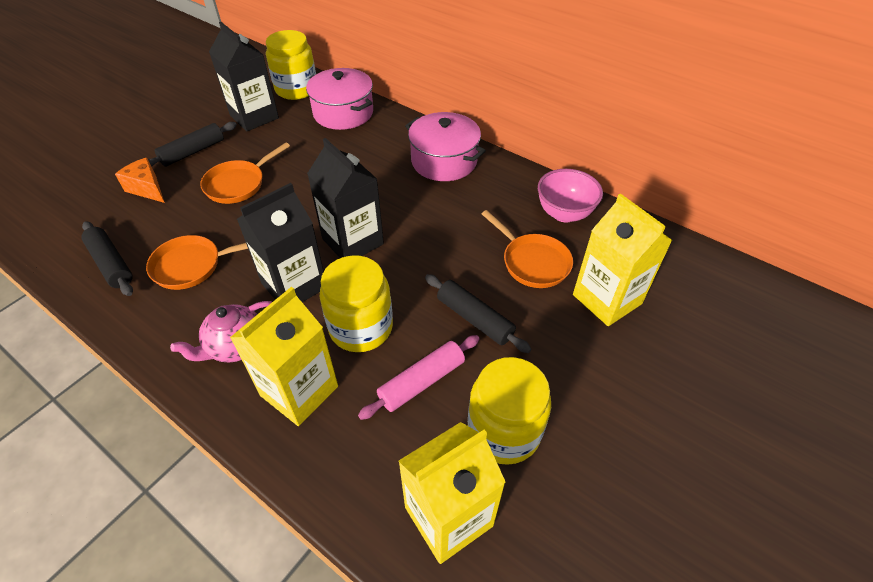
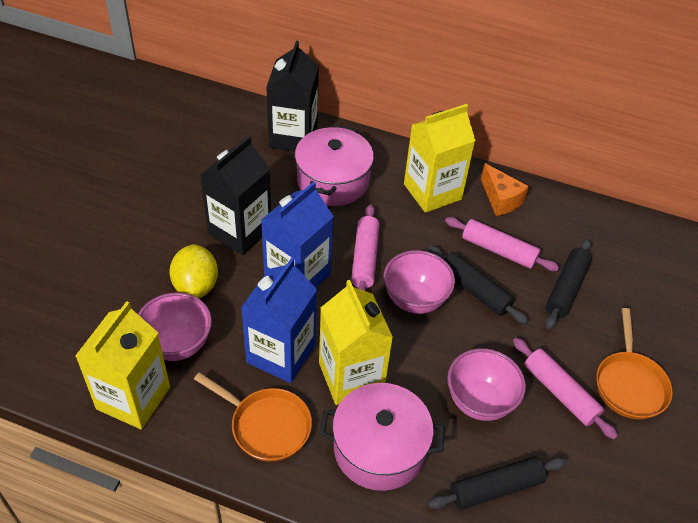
black carton: 3 -> 2
blue carton: 0 -> 2
orange pan: 3 -> 2
pink bowl: 1 -> 3
pink rolling pin: 1 -> 3
pink teapot: 1 -> 0
yellow jar: 3 -> 0
yellow lemon: 0 -> 1

